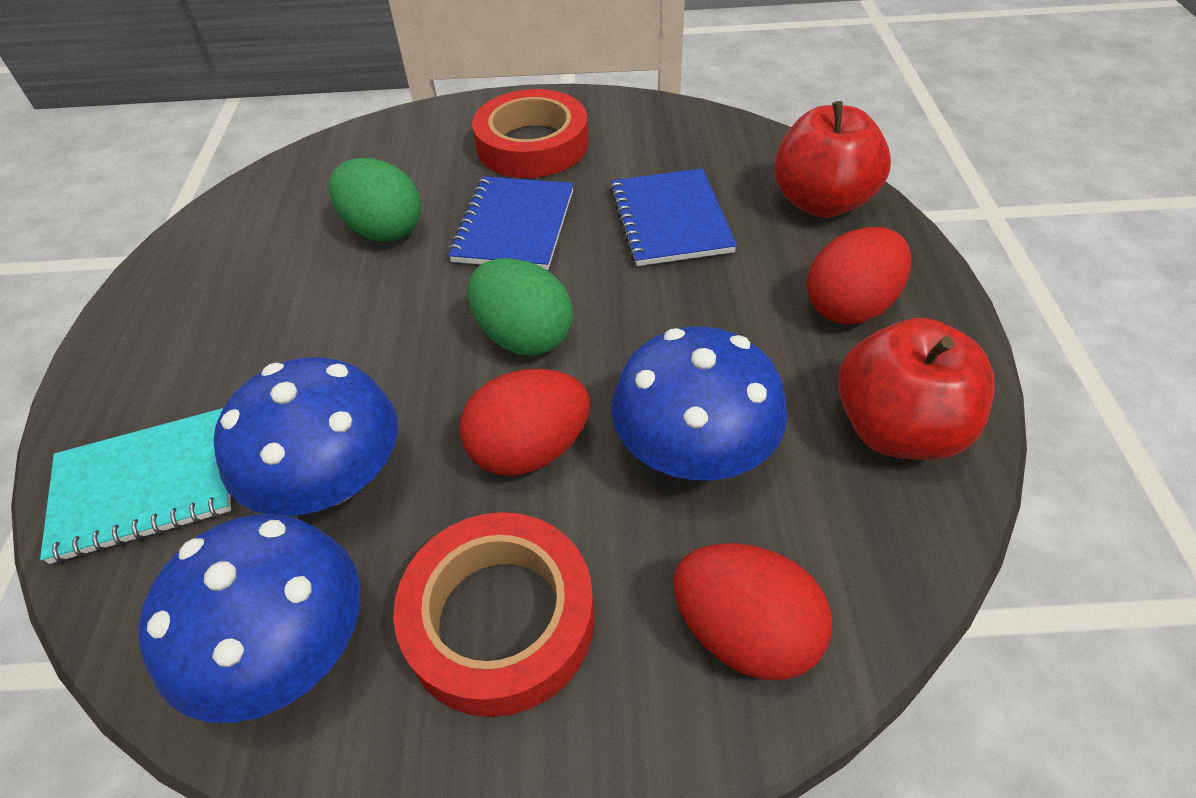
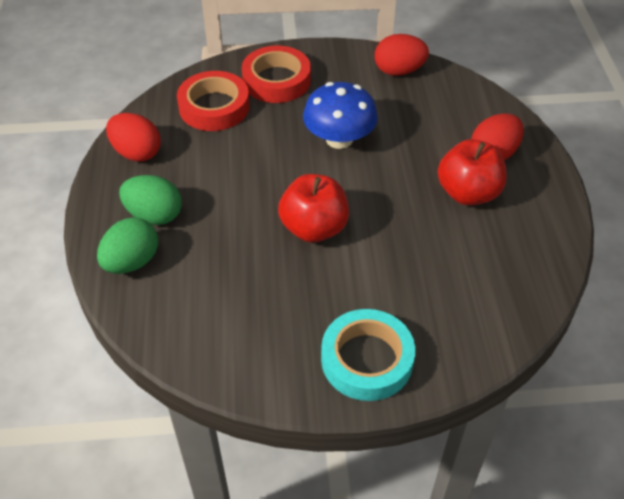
blue mushroom: 3 -> 1
blue notebook: 2 -> 0
turquoise notebook: 1 -> 0
turquoise tape: 0 -> 1

